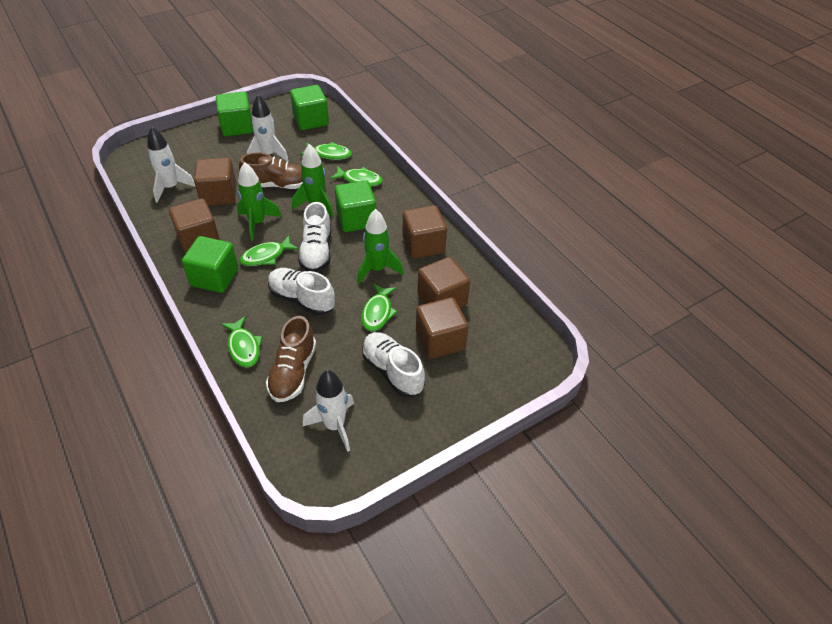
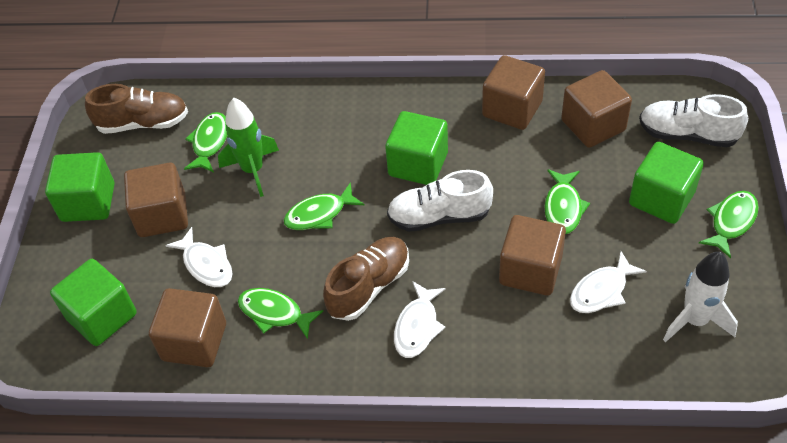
green rocket: 3 -> 1
white fish: 0 -> 3
white rocket: 3 -> 1
white shoe: 3 -> 2

